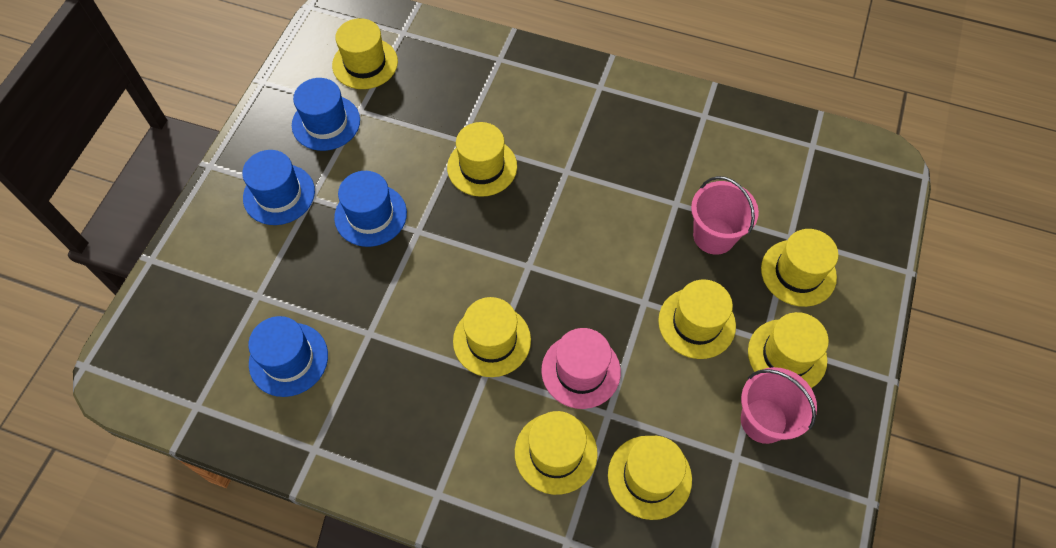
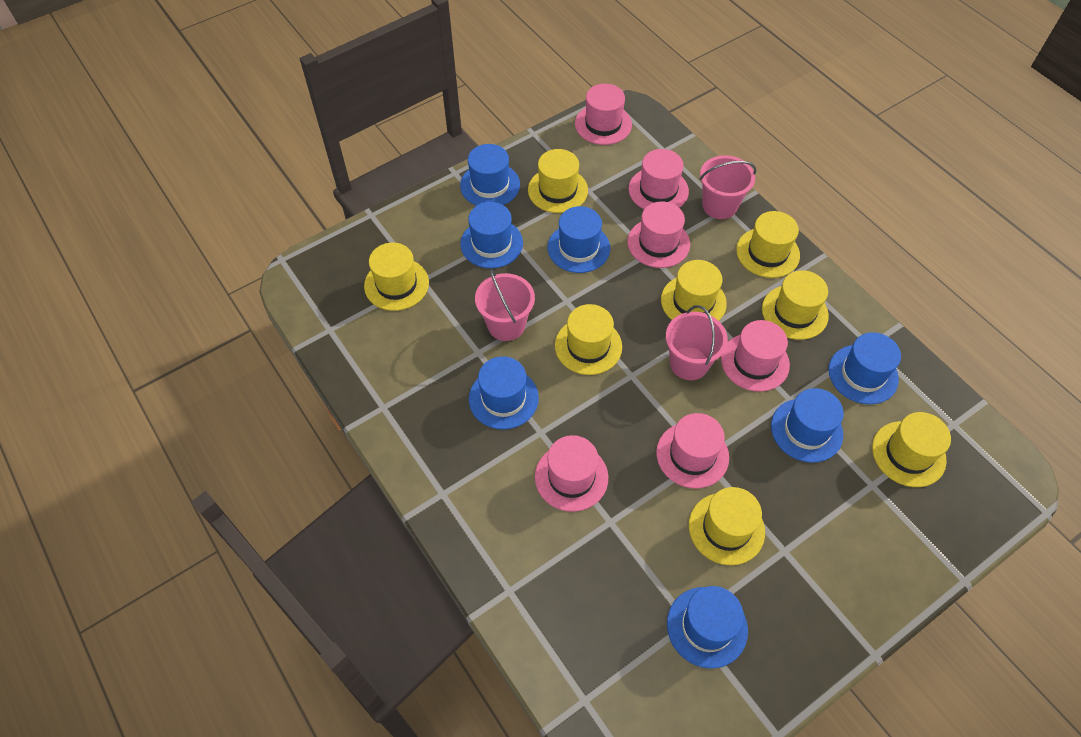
blue hat: 4 -> 7
pink bucket: 2 -> 3
pink hat: 1 -> 6

